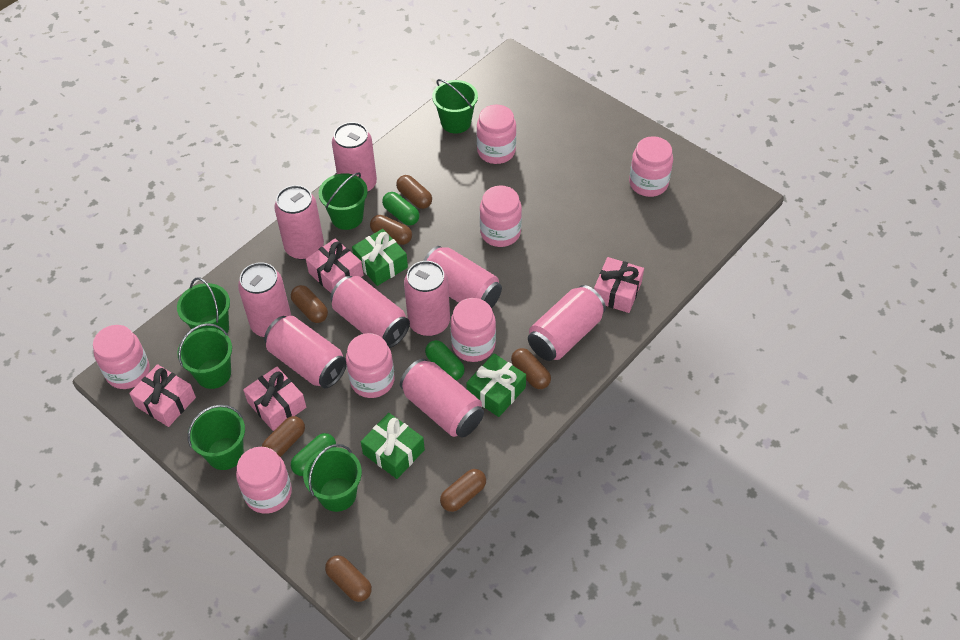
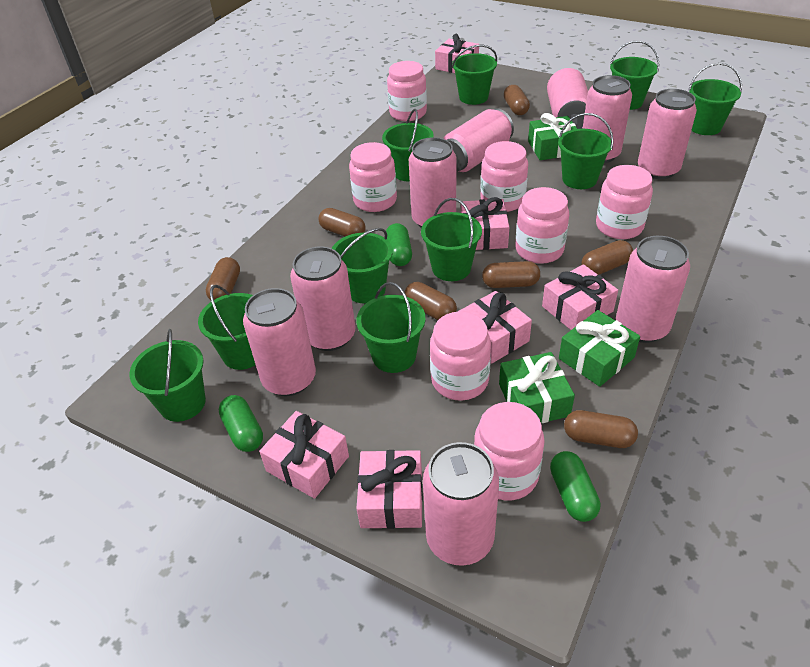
green bucket: 6 -> 10
pink gift: 4 -> 6

